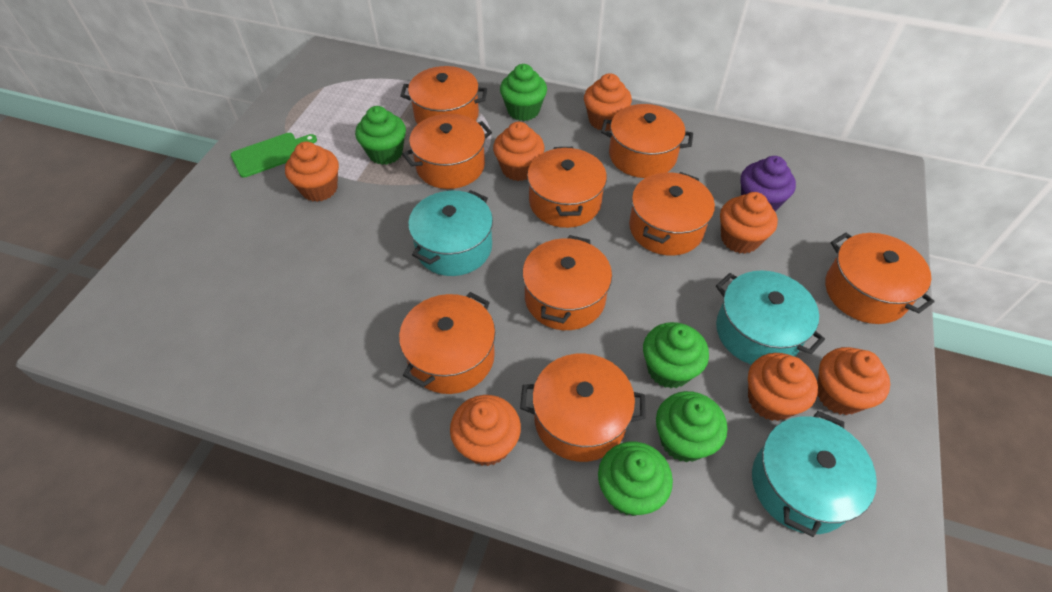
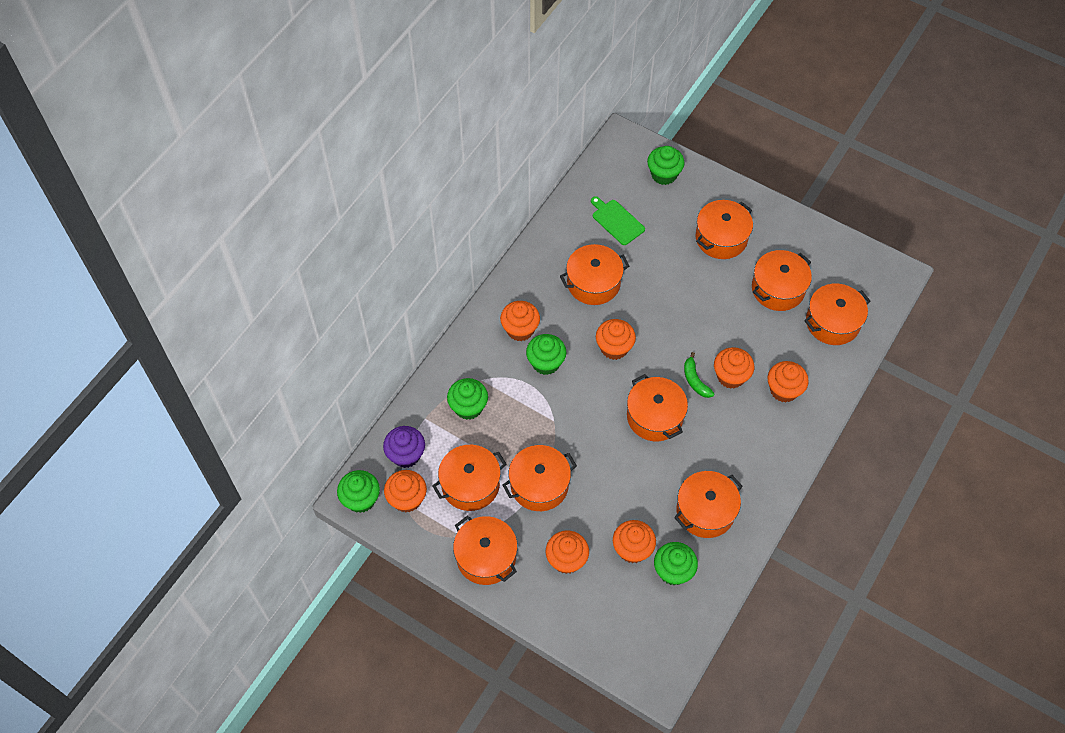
green banana: 0 -> 1
turquoise pot: 3 -> 0

